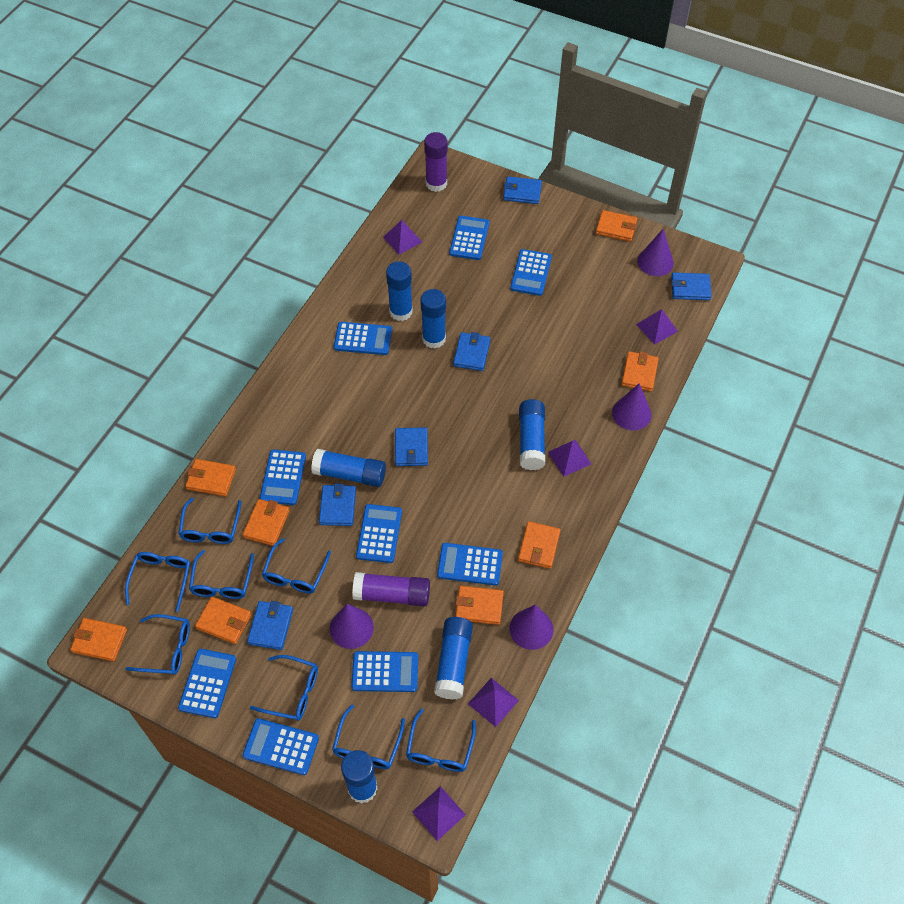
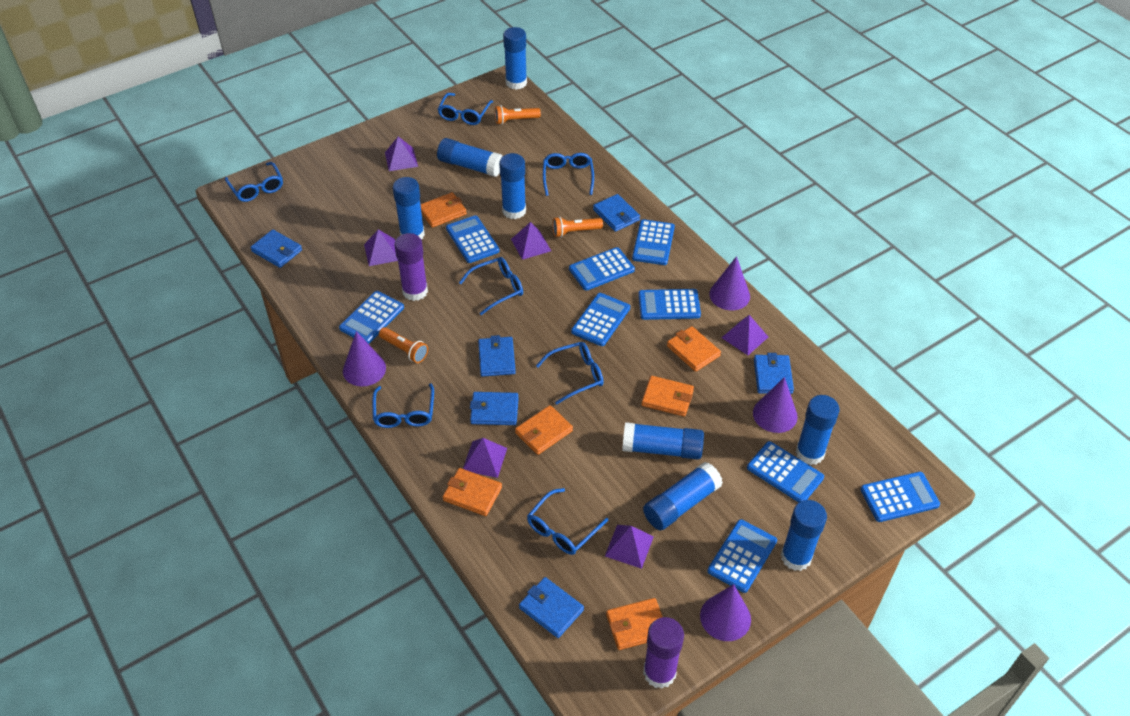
blue glasses: 8 -> 7
blue glue stick: 6 -> 8
orange flashlight: 0 -> 3
orange wallet: 8 -> 6
purple pyramid: 5 -> 6

